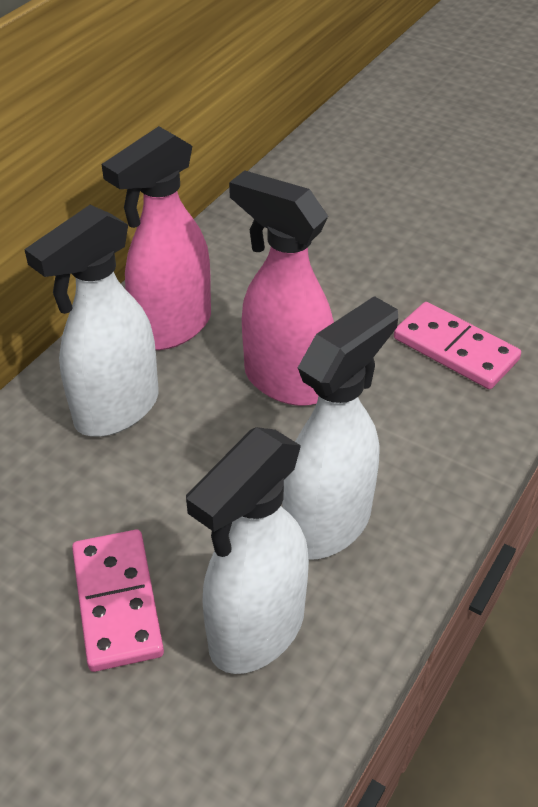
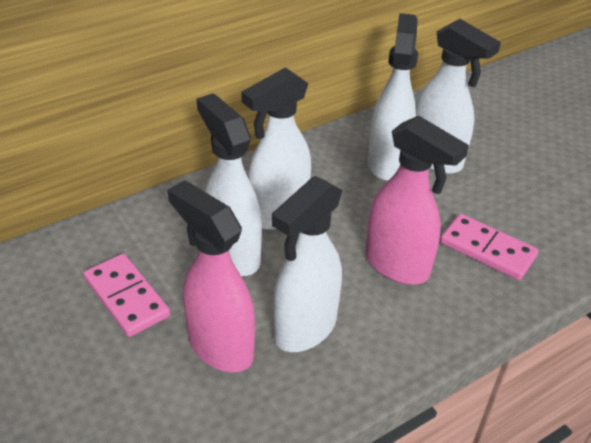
white spray bottle: 3 -> 5

